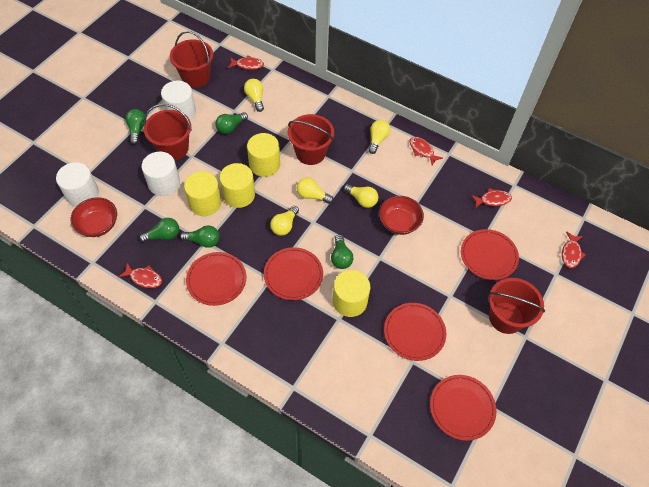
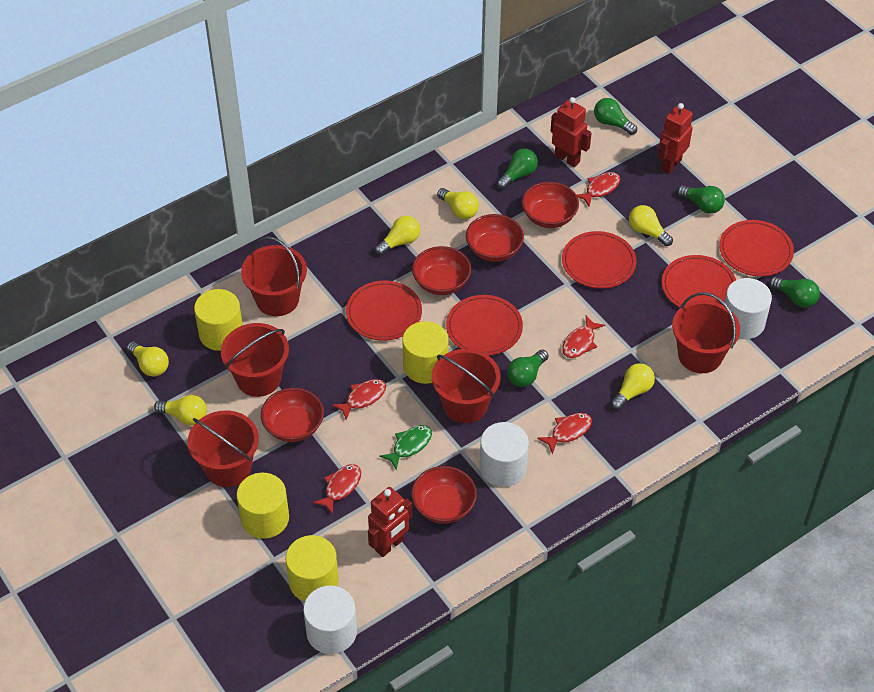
green fish: 0 -> 1
red bowl: 2 -> 5
red bucket: 4 -> 5
red robot: 0 -> 3
yellow light bulb: 5 -> 6

